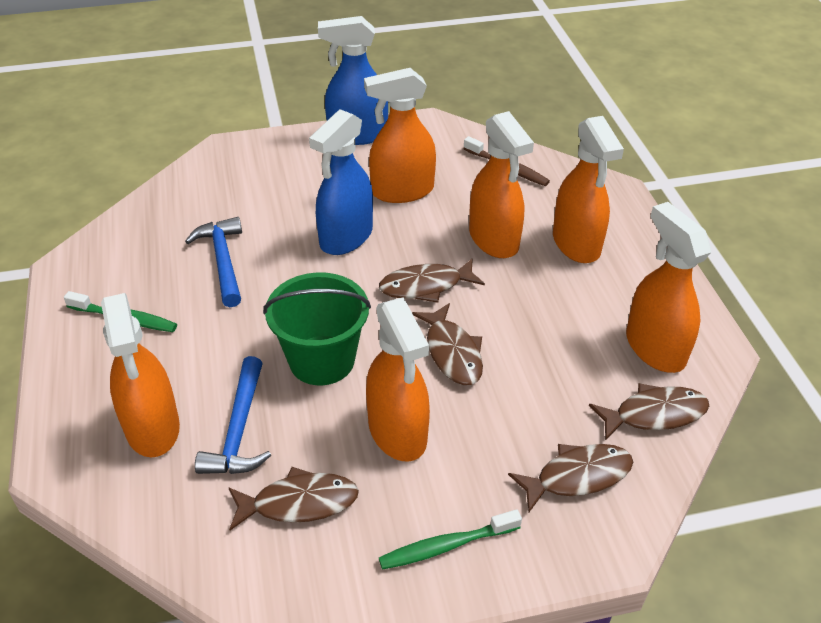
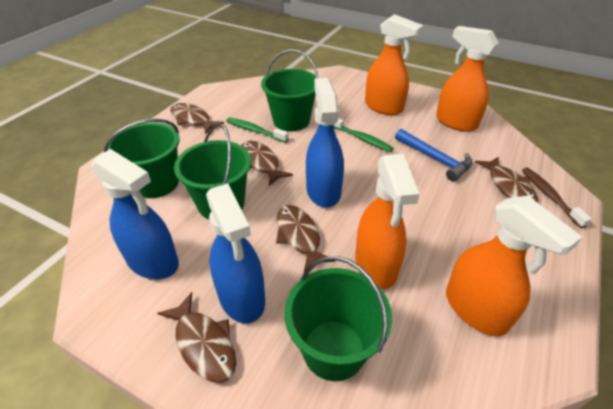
blue hammer: 2 -> 1
blue spray bottle: 2 -> 3
green bucket: 1 -> 4
orange spray bottle: 6 -> 4

